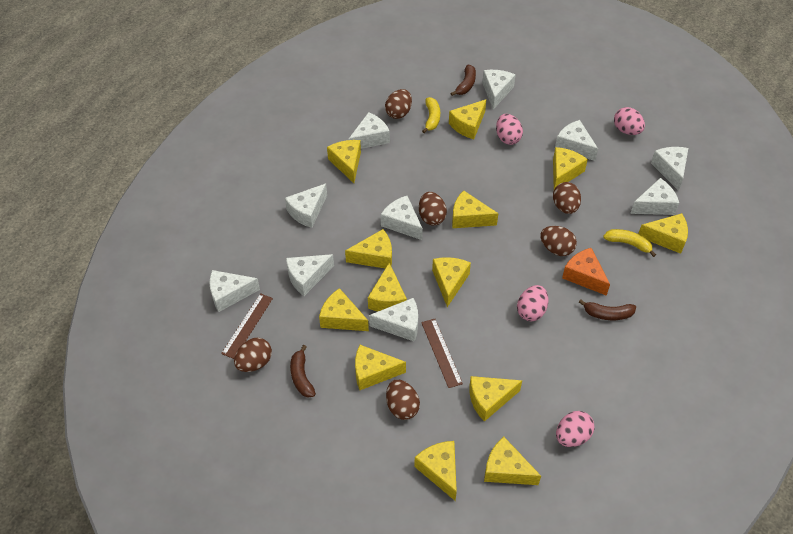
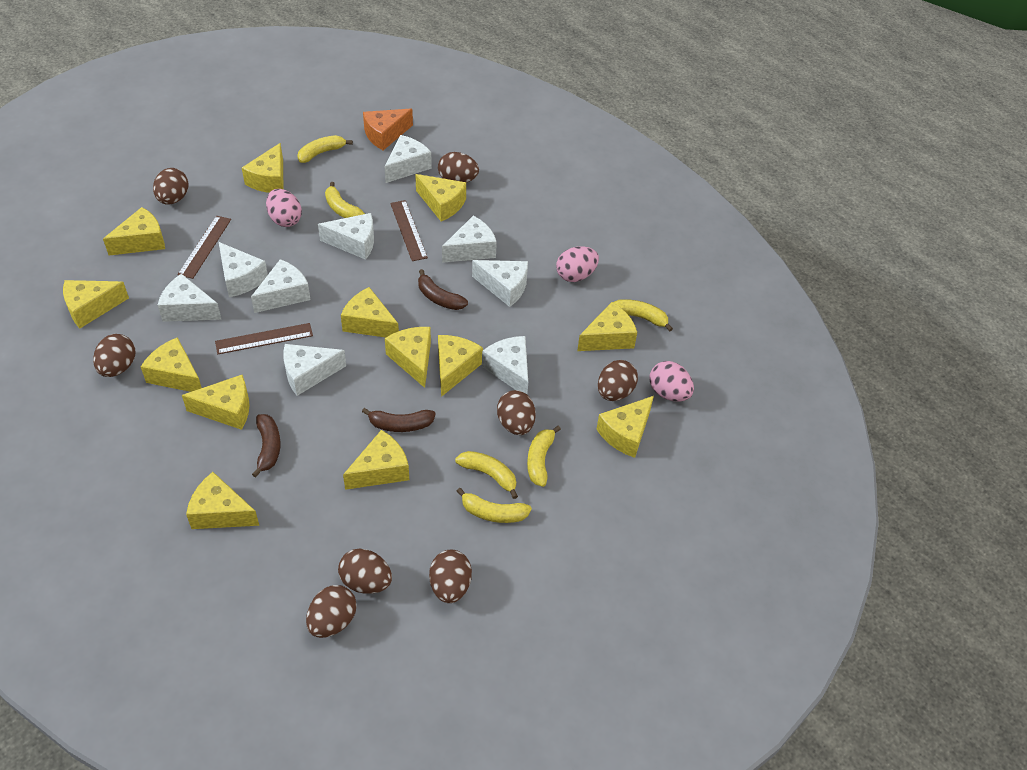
brown egg: 6 -> 8
brown ruler: 2 -> 3
pink egg: 4 -> 3
white cheese: 10 -> 9
yellow banana: 2 -> 6

